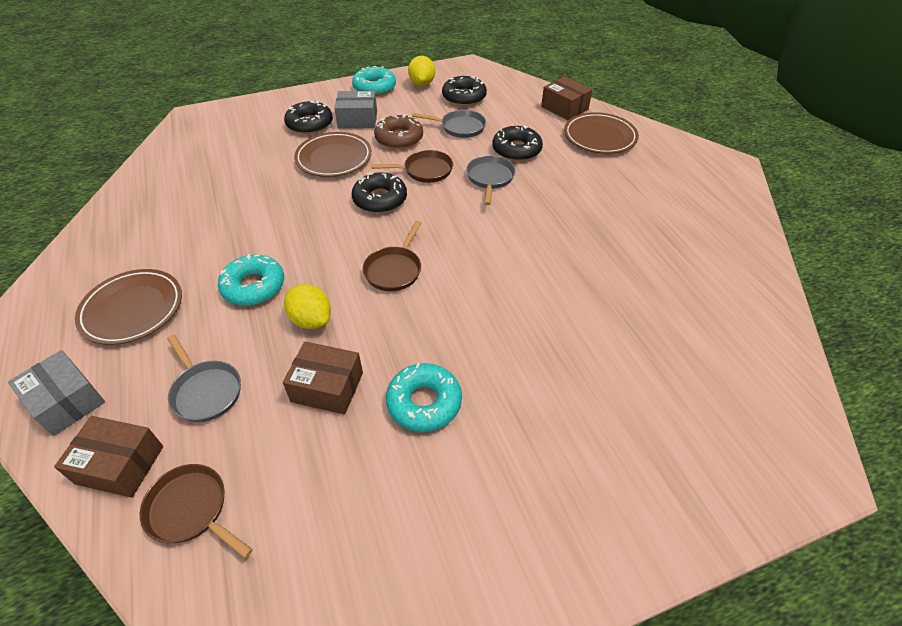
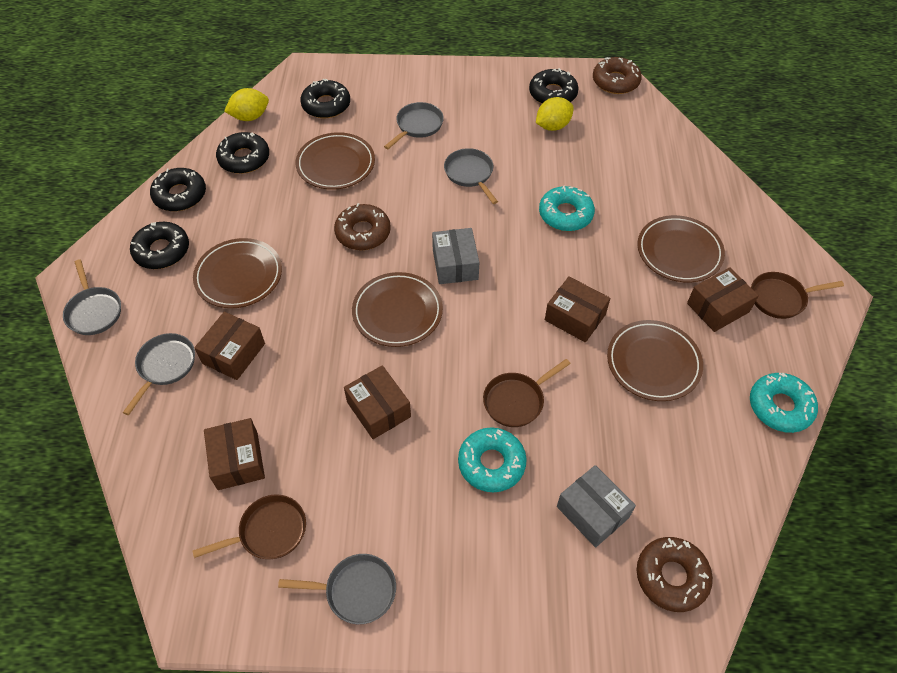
black donut: 4 -> 5
brown box: 3 -> 5
brown donut: 1 -> 3
brown plate: 3 -> 5
grey pan: 3 -> 5

